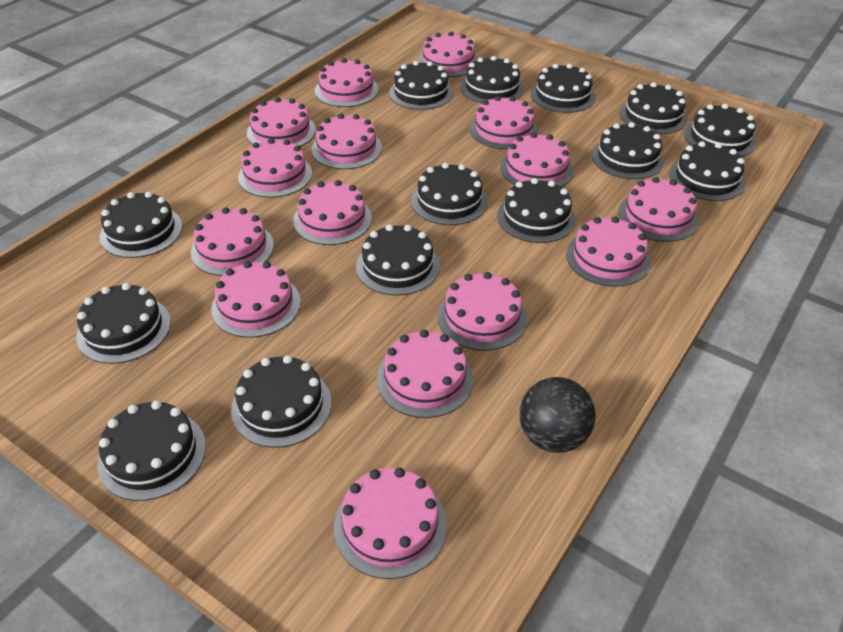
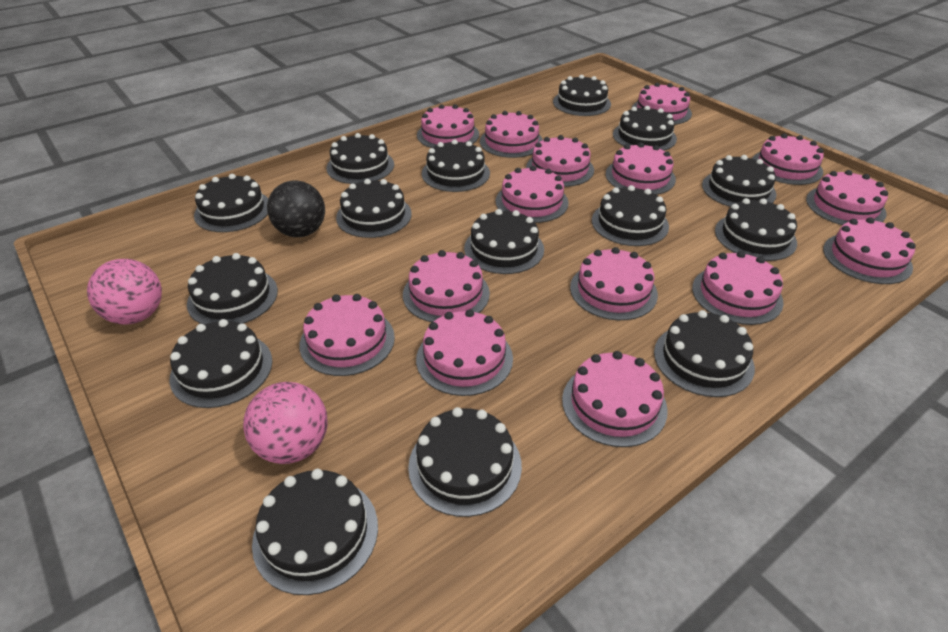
black cake: 14 -> 15
pink ball: 0 -> 2

